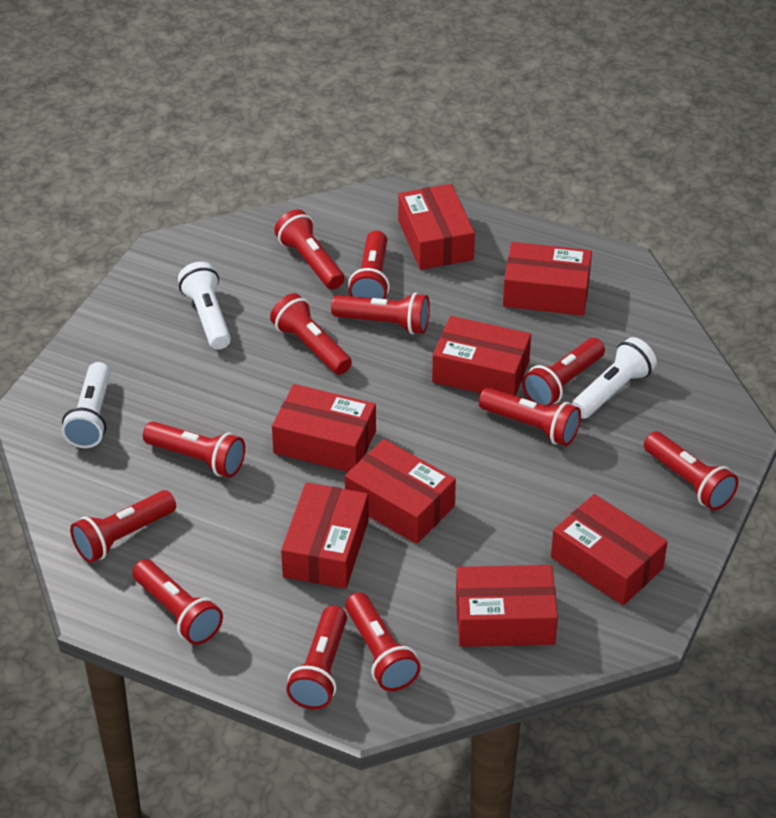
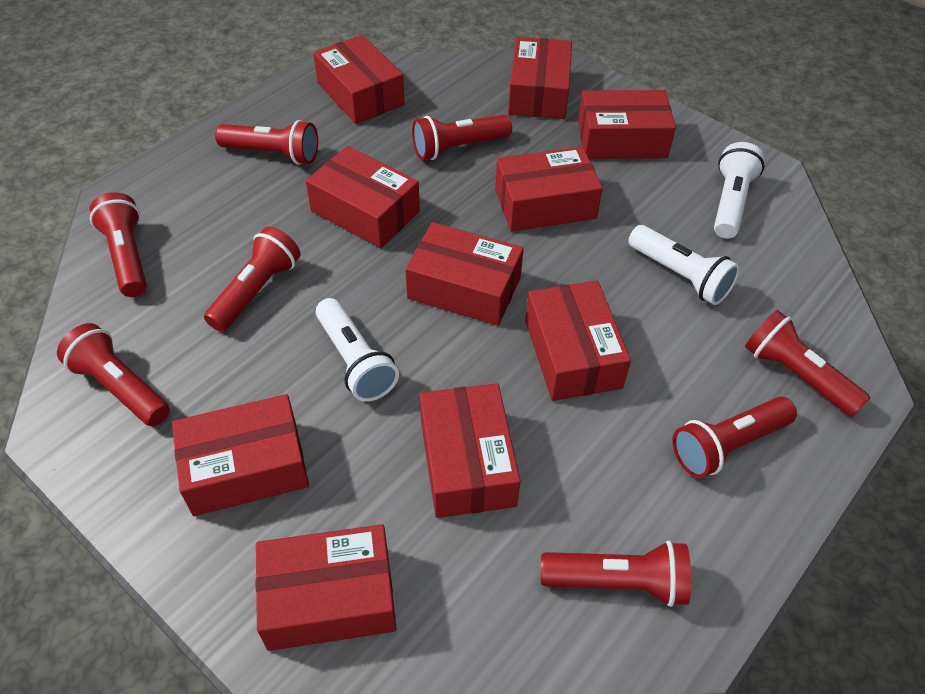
red box: 8 -> 10
red flashlight: 12 -> 8

